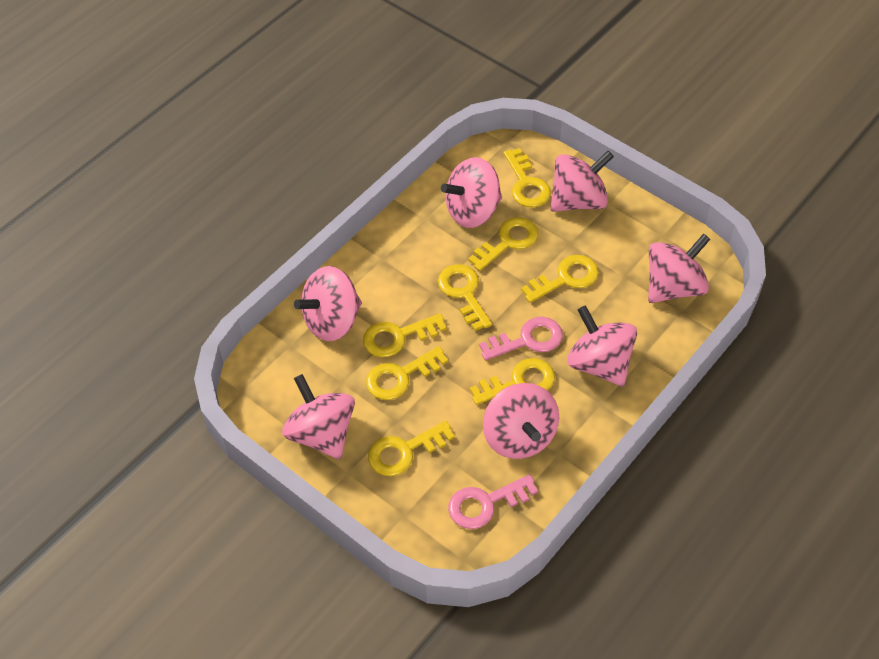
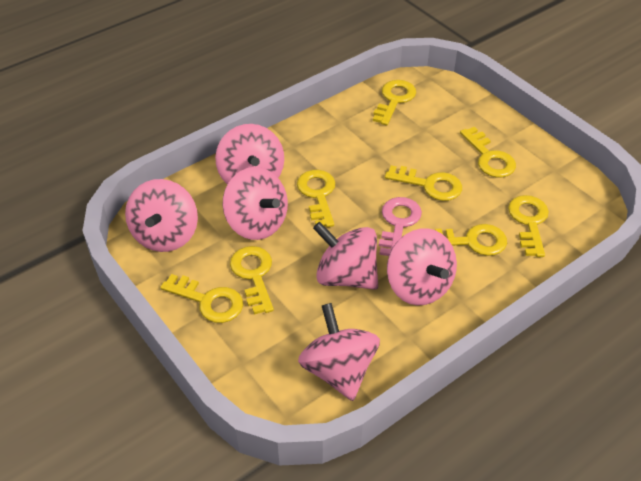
pink key: 2 -> 1
pink spinning top: 7 -> 6

